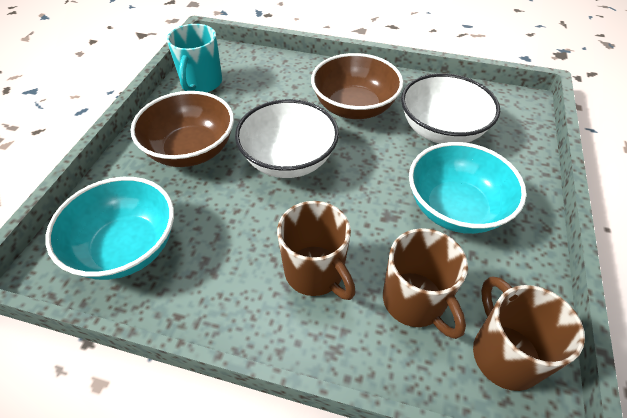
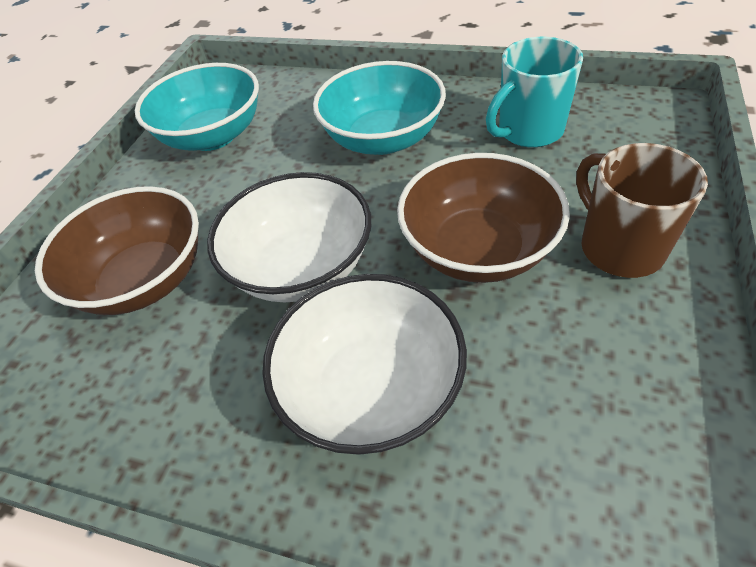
brown mug: 3 -> 1

